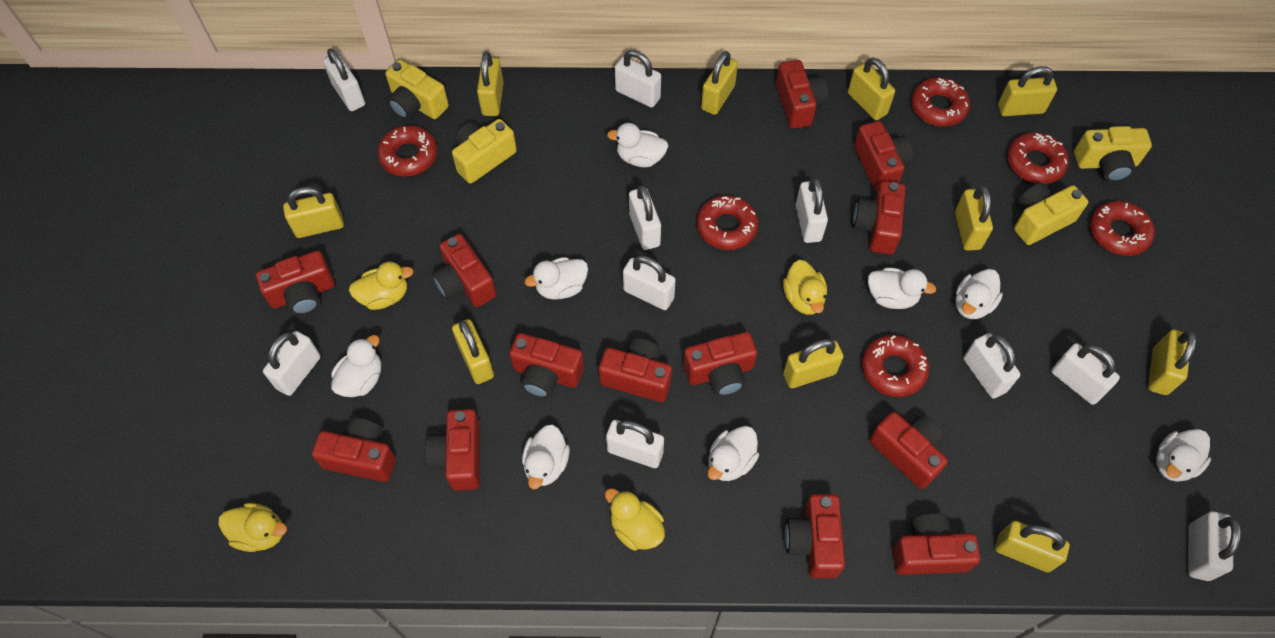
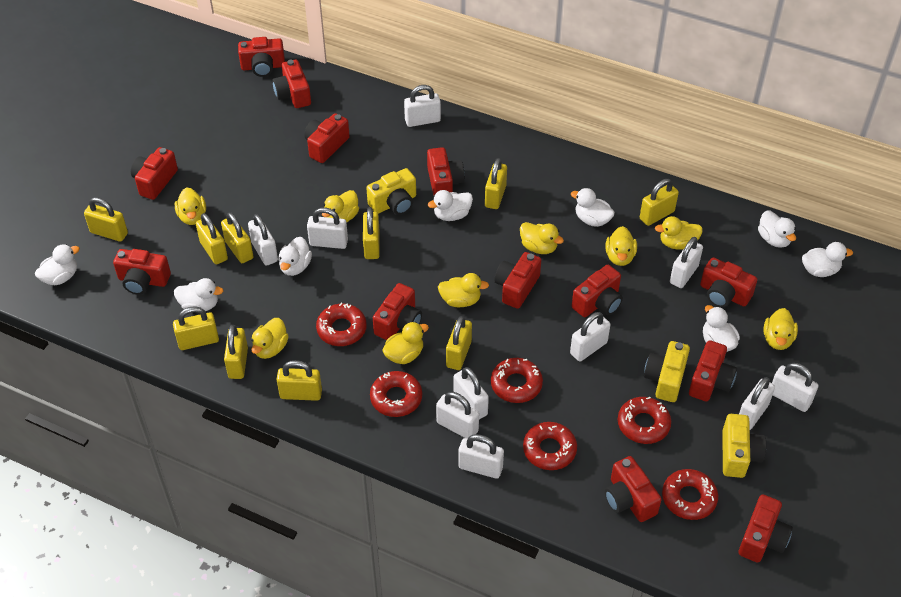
yellow camera: 4 -> 3
yellow duck: 4 -> 9

